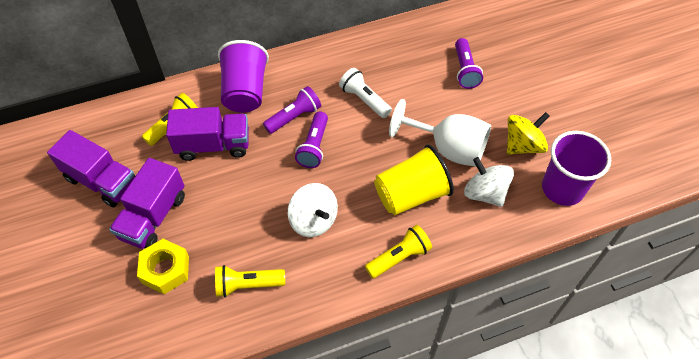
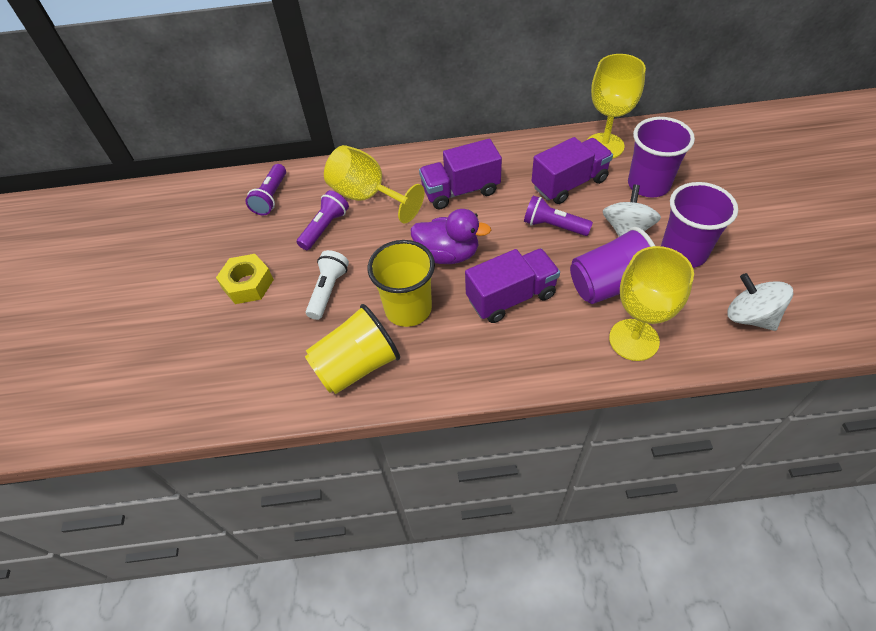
purple cup: 2 -> 3
purple duck: 0 -> 1
white goblet: 1 -> 0
yellow cup: 1 -> 2
yellow flashlight: 3 -> 0
yellow goblet: 0 -> 3
yellow spinning top: 1 -> 0

